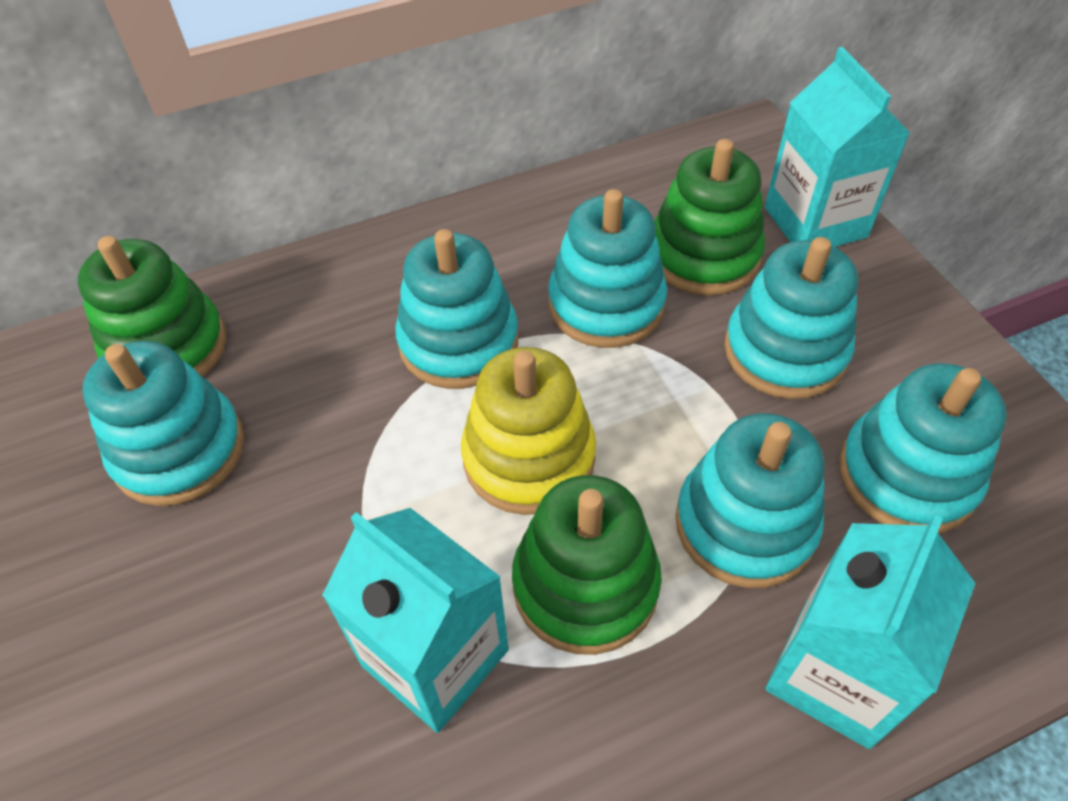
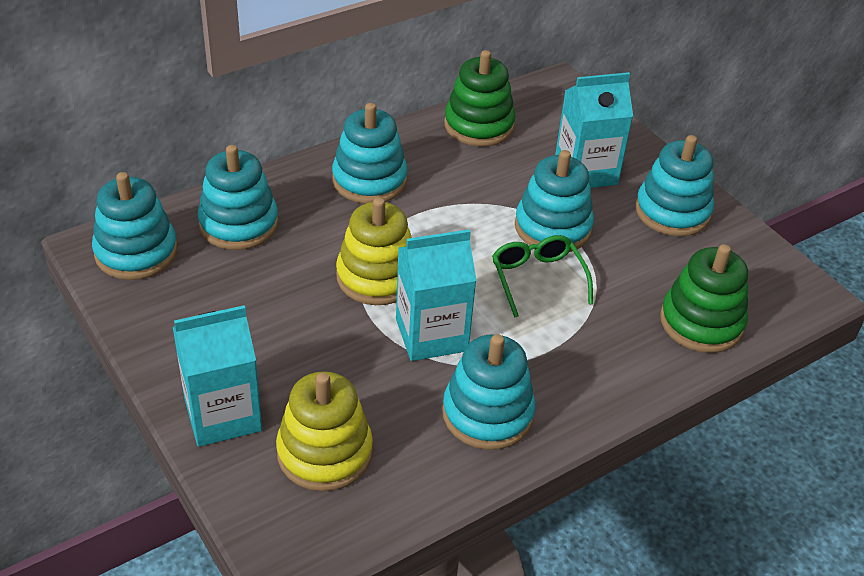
green glasses: 0 -> 1
green stacking toy: 3 -> 2
yellow stacking toy: 1 -> 2

